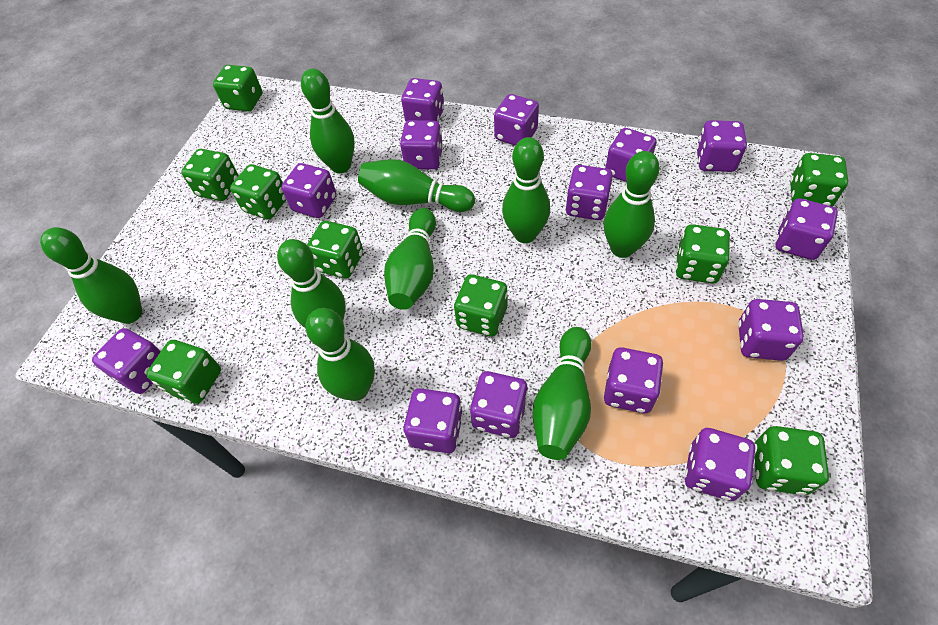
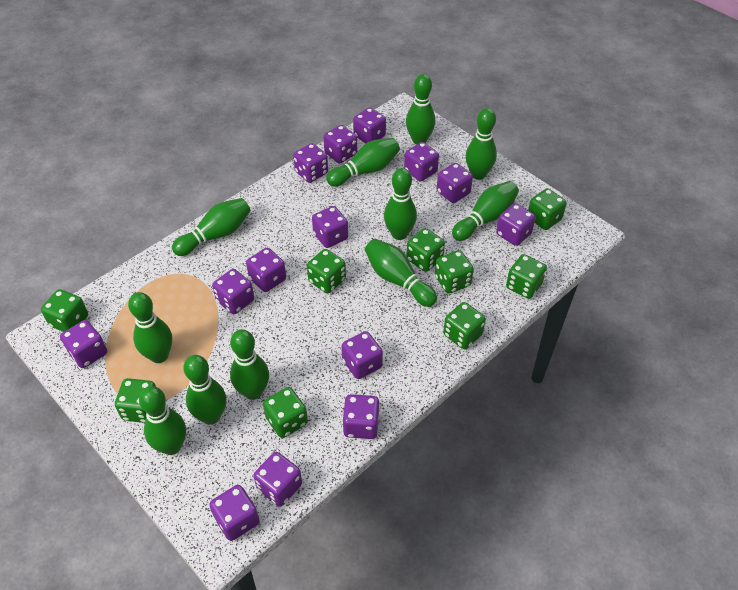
green bowling pin: 9 -> 11

